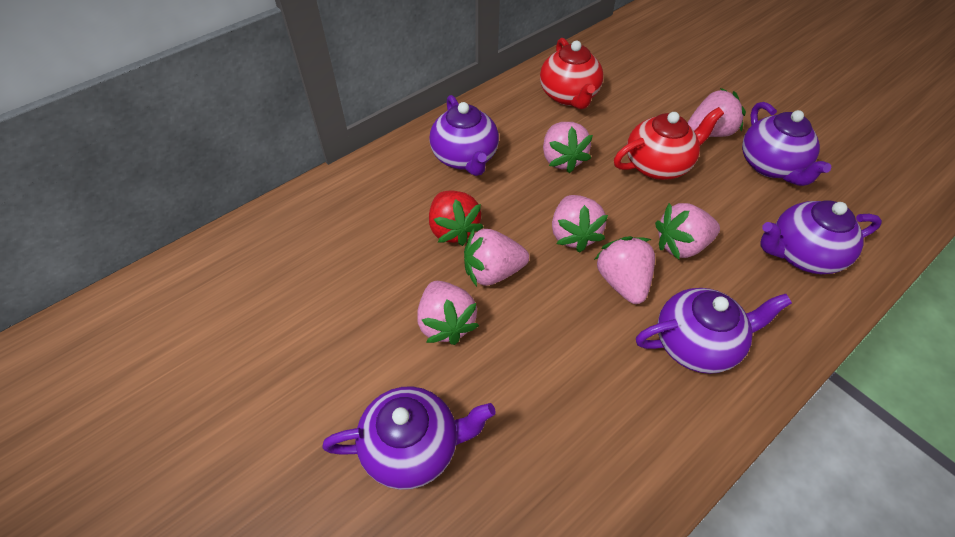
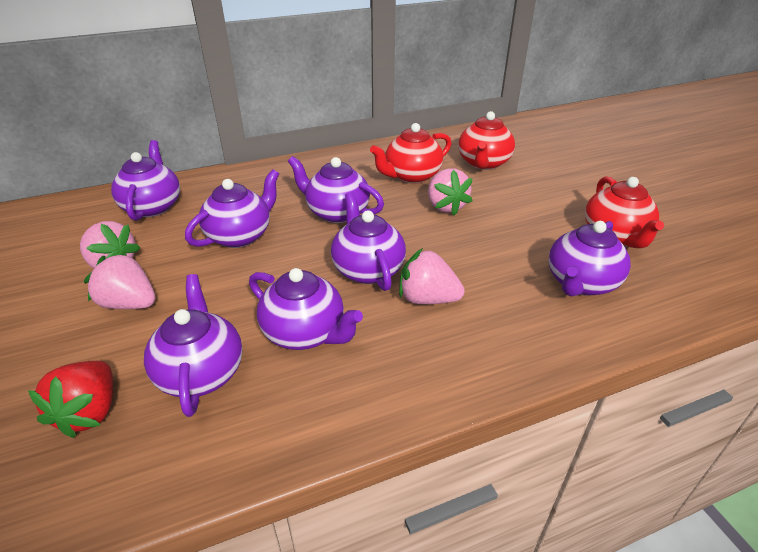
pink strawberry: 7 -> 4
purple teapot: 5 -> 7
red teapot: 2 -> 3

